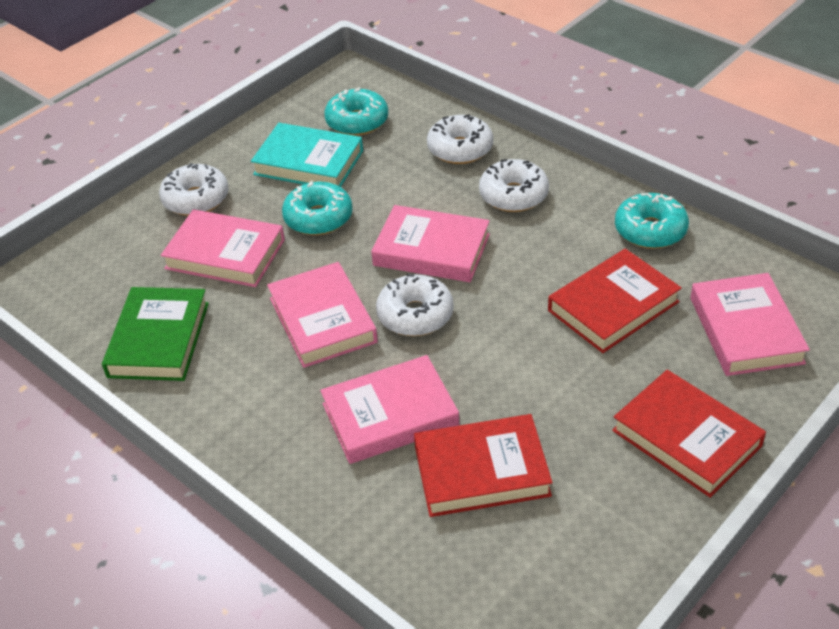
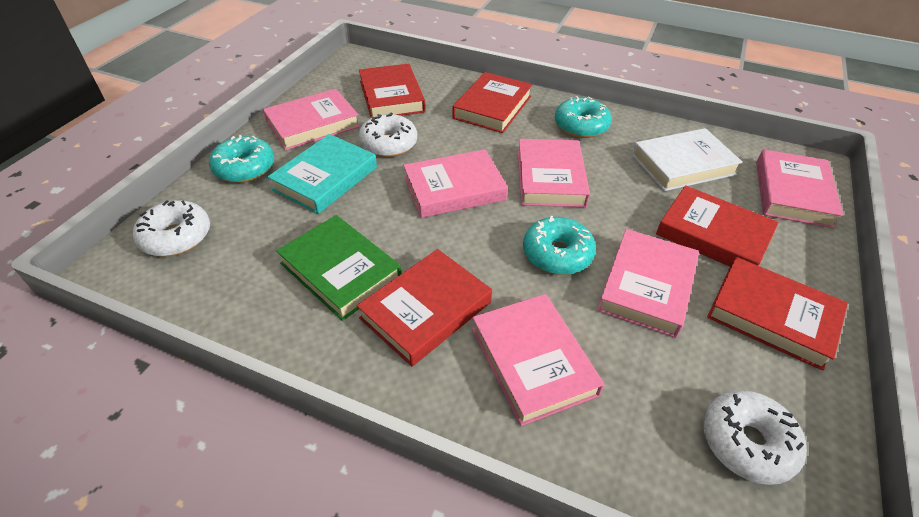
pink book: 5 -> 6
red book: 3 -> 5
white book: 0 -> 1
white donut: 4 -> 3

